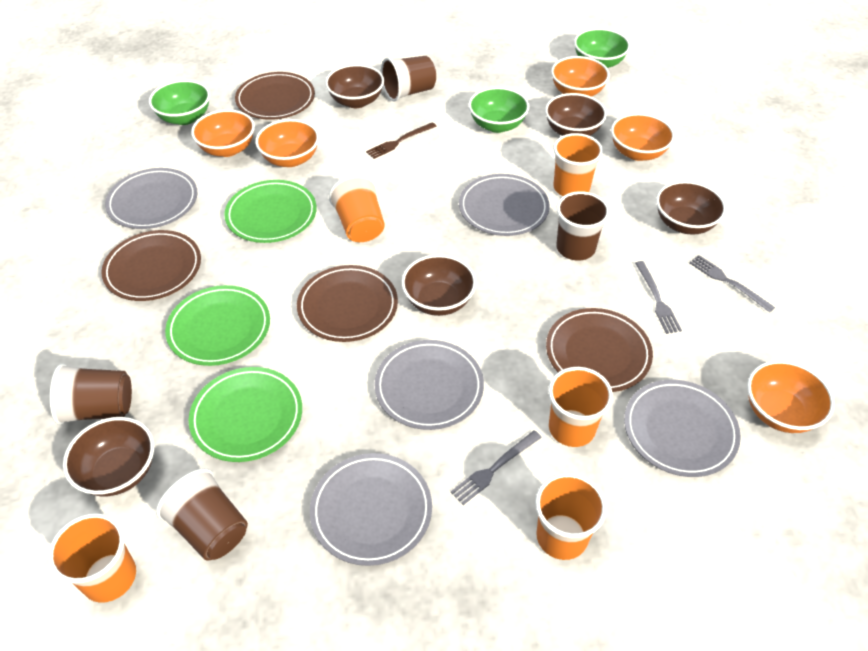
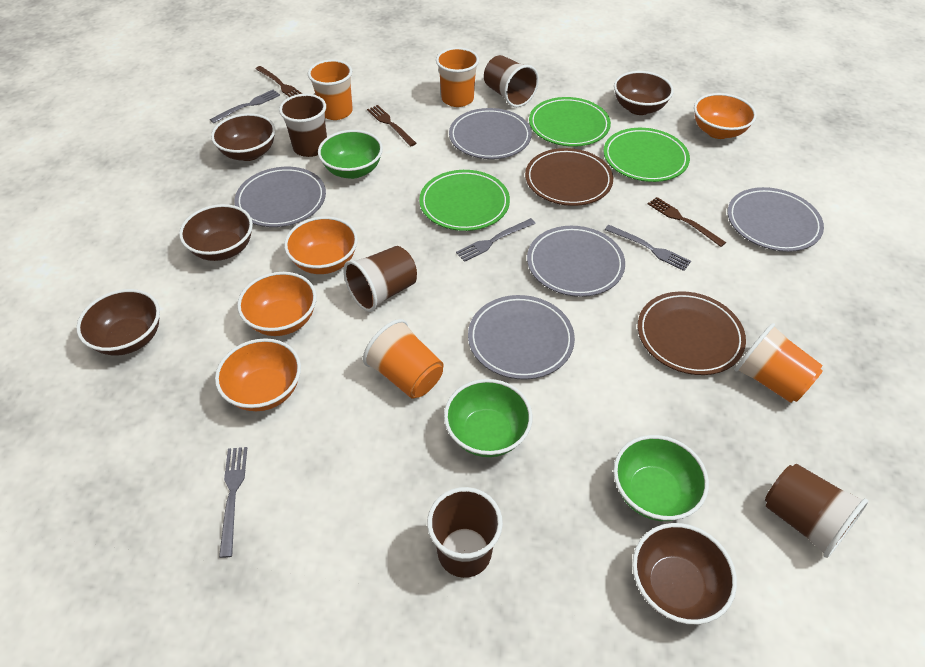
brown cup: 4 -> 5
brown fork: 1 -> 3
brown plate: 4 -> 2
grey fork: 3 -> 4
orange bowl: 5 -> 4
orange cup: 5 -> 4

